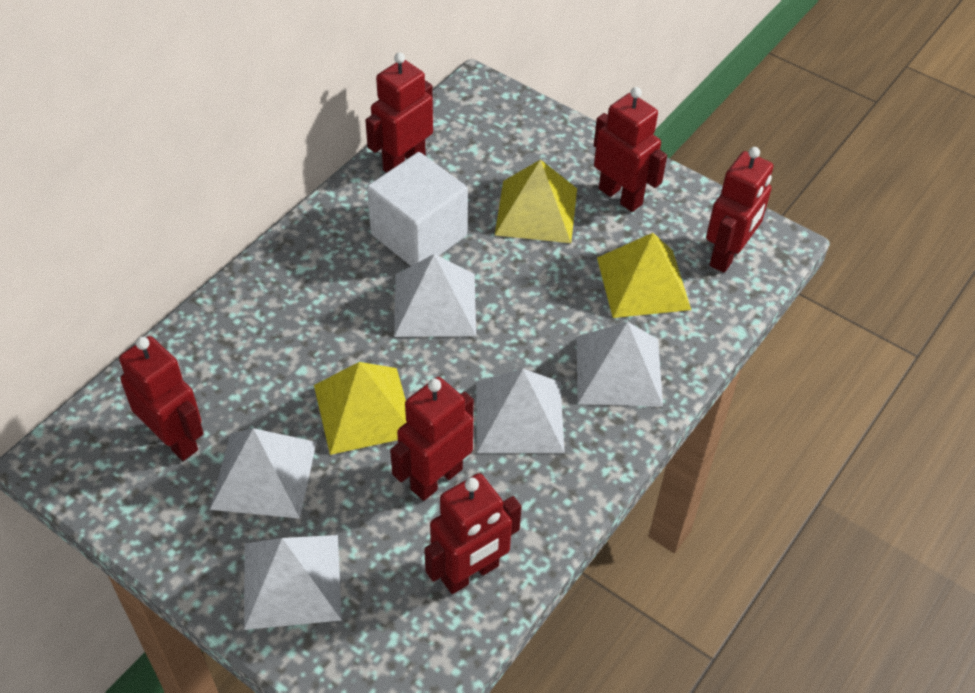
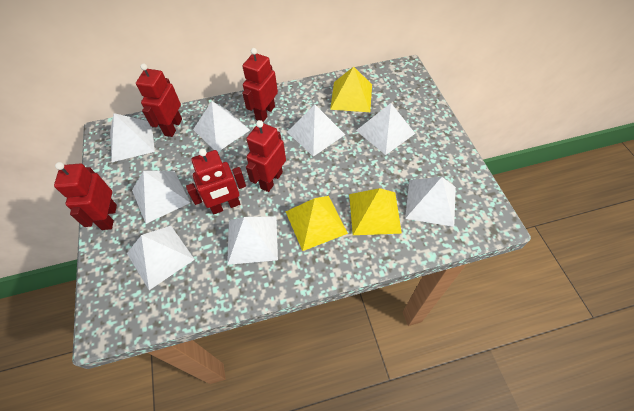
red robot: 6 -> 5
white cube: 1 -> 0
white pyramid: 5 -> 8

